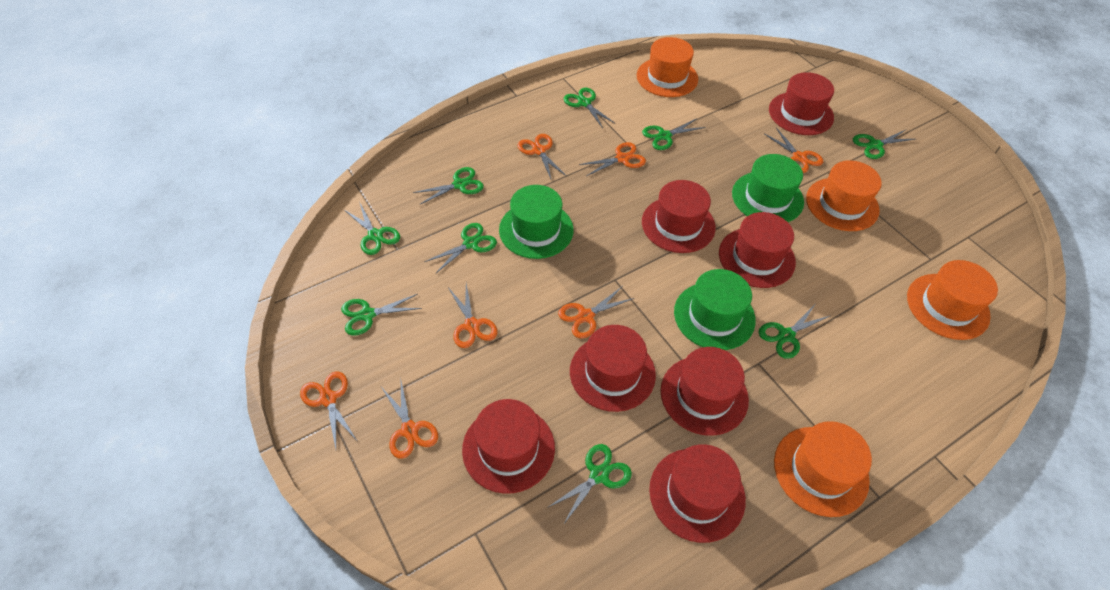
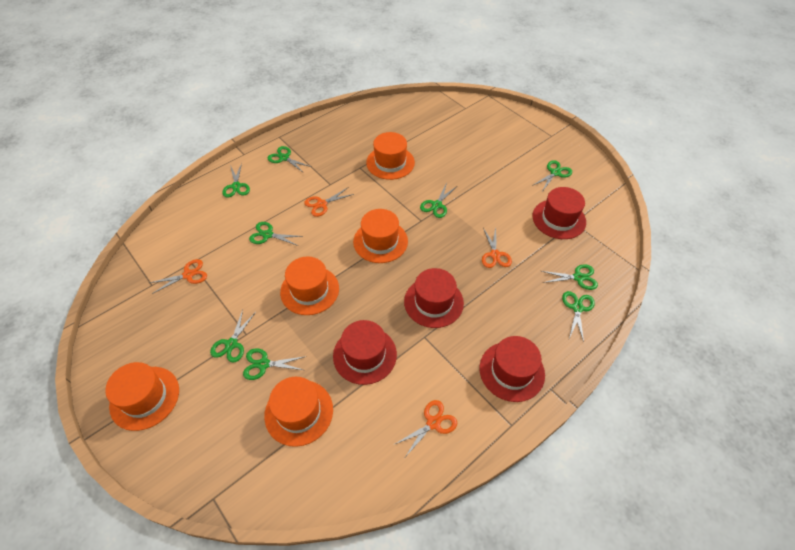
green hat: 3 -> 0
orange hat: 4 -> 5
orange scissors: 7 -> 4
red hat: 7 -> 4

